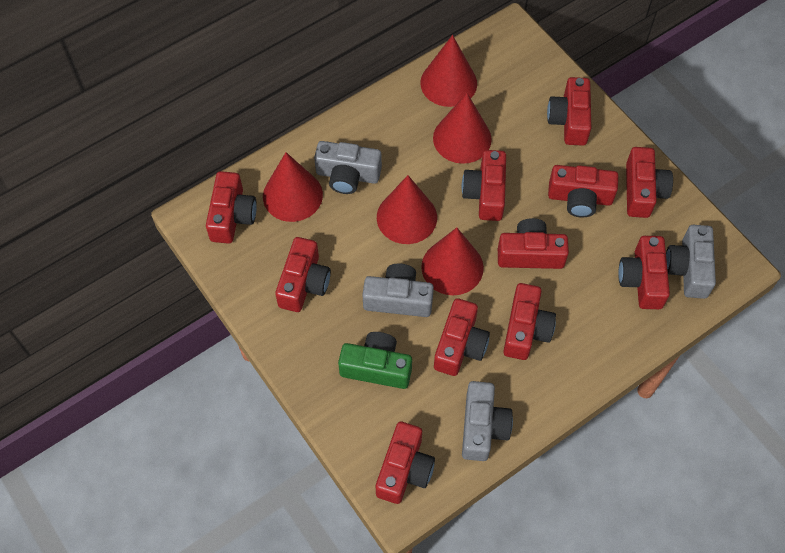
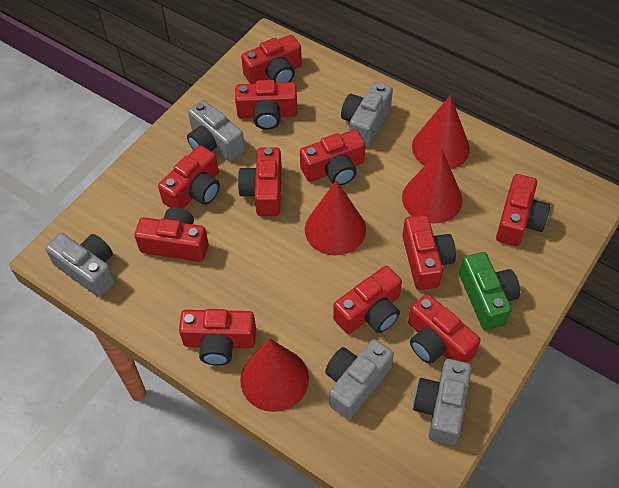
grey camera: 4 -> 5
red cone: 5 -> 4

